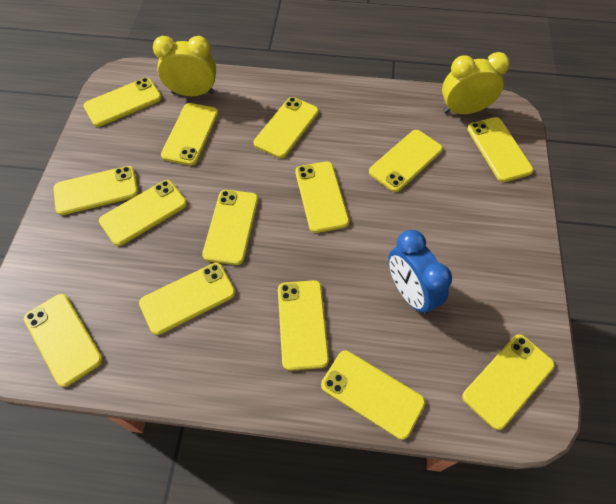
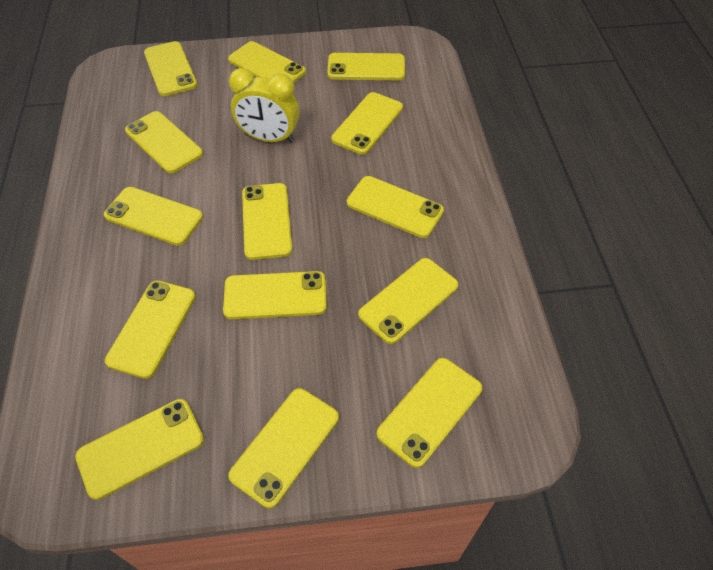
blue clock: 1 -> 0
yellow clock: 2 -> 1

